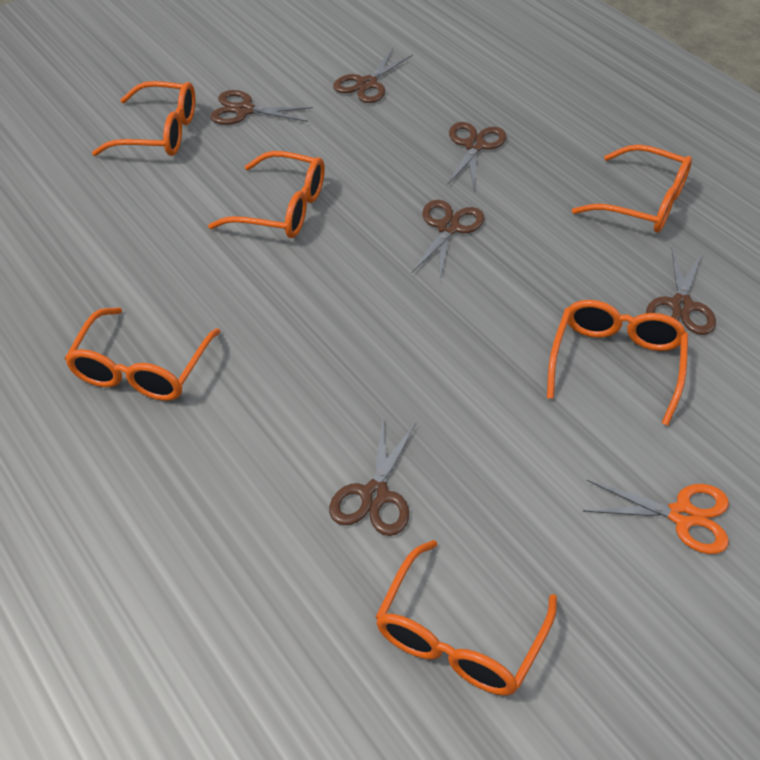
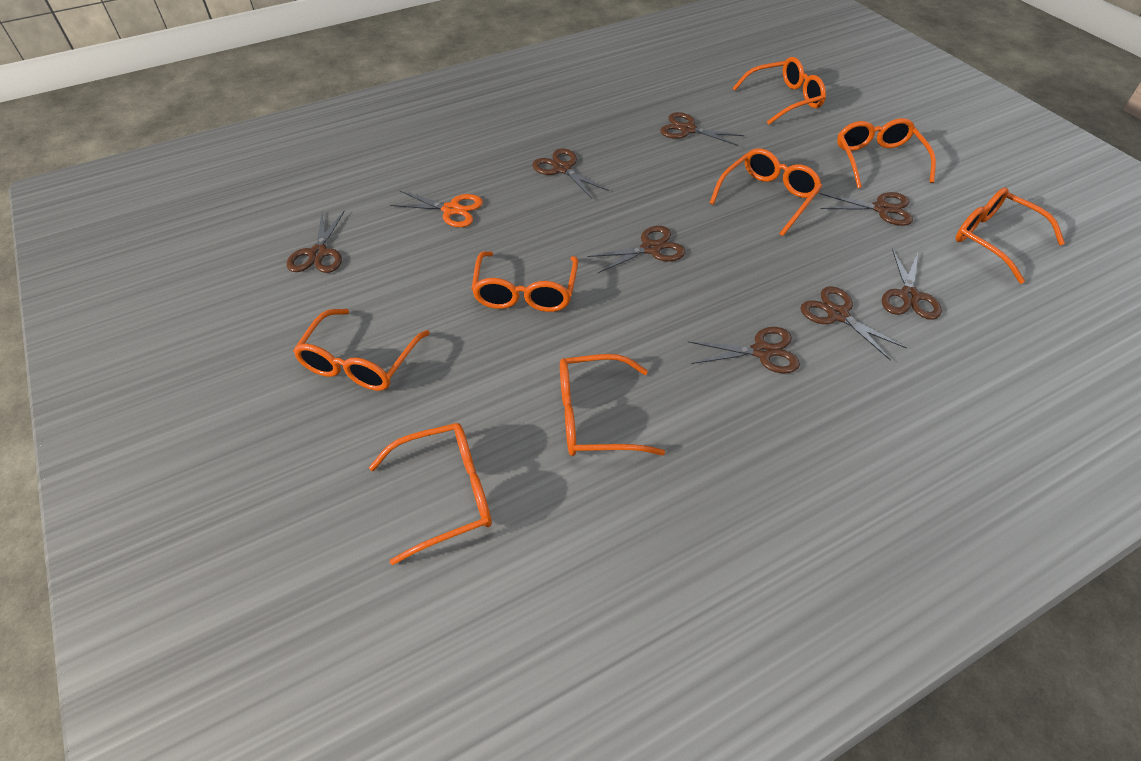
brown scissors: 6 -> 8
orange glasses: 6 -> 8

